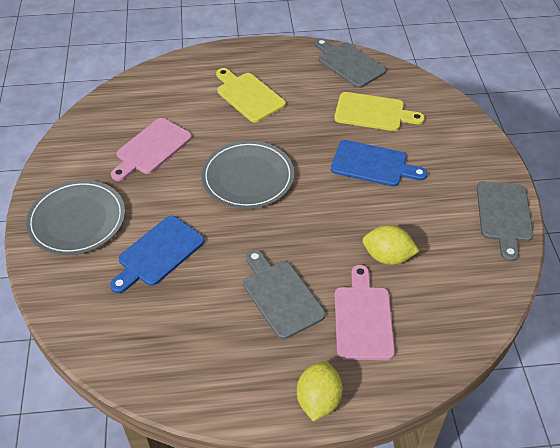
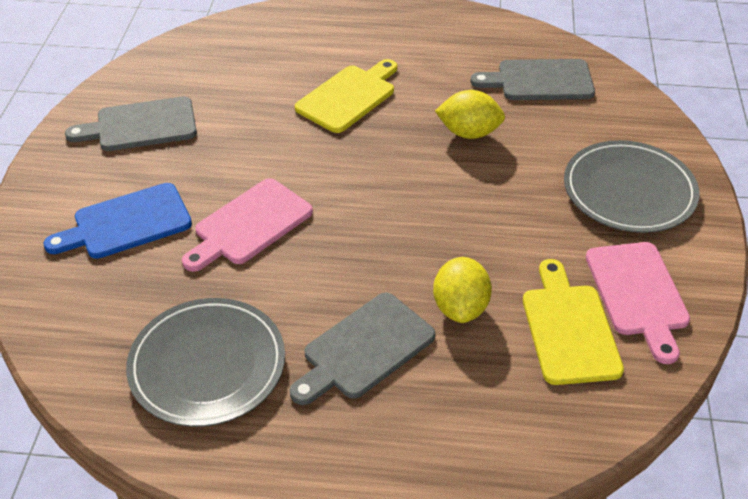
blue cutting board: 2 -> 1

